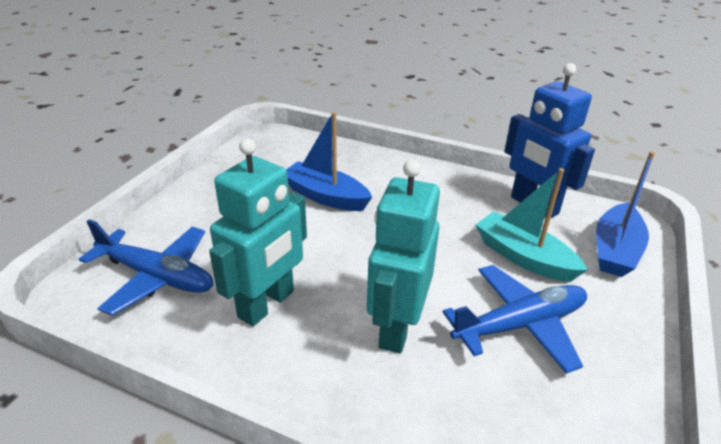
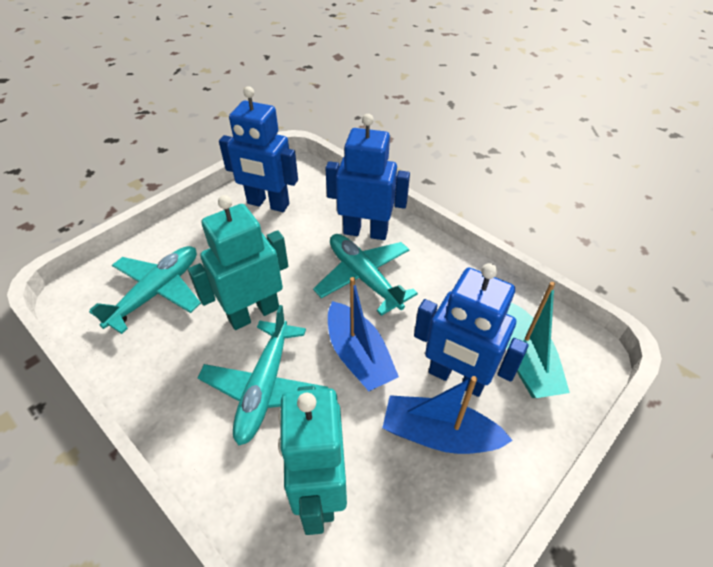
blue plane: 2 -> 0
blue robot: 1 -> 3
turquoise plane: 0 -> 3

